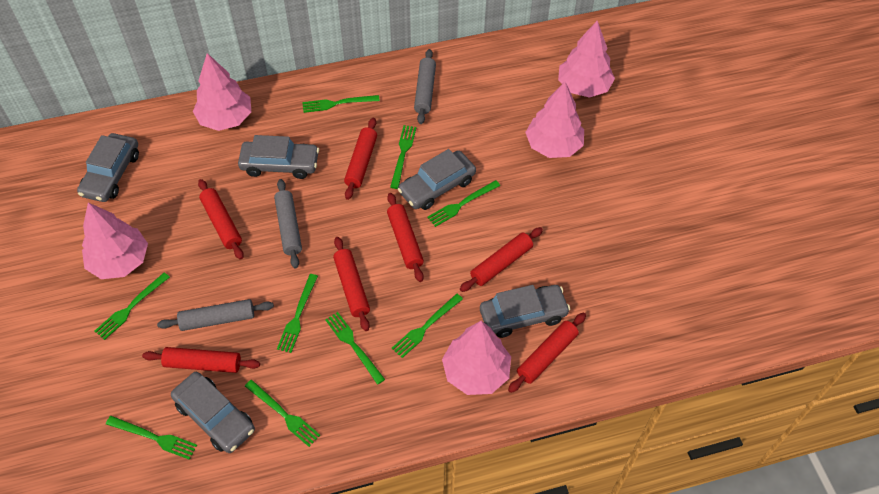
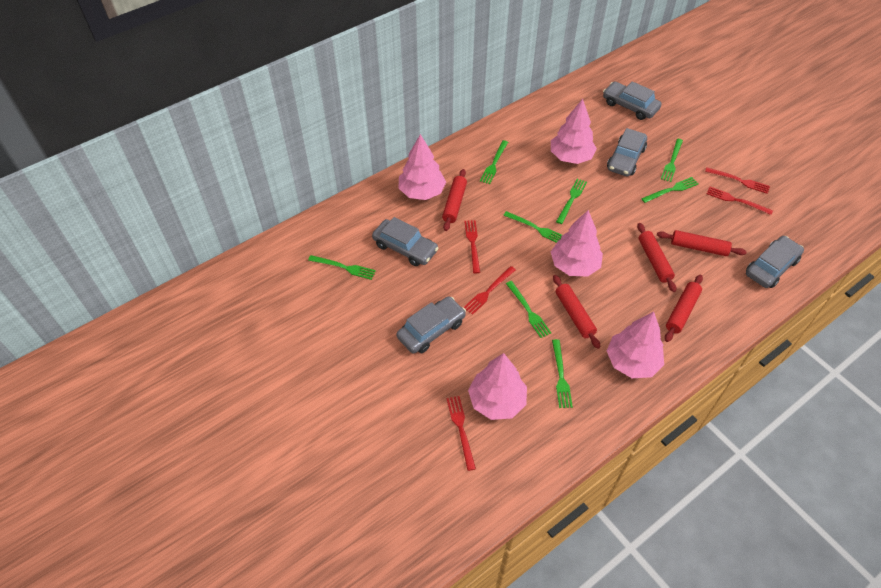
green fork: 9 -> 8
grey rolling pin: 3 -> 0
red fork: 0 -> 5
red rolling pin: 7 -> 5

